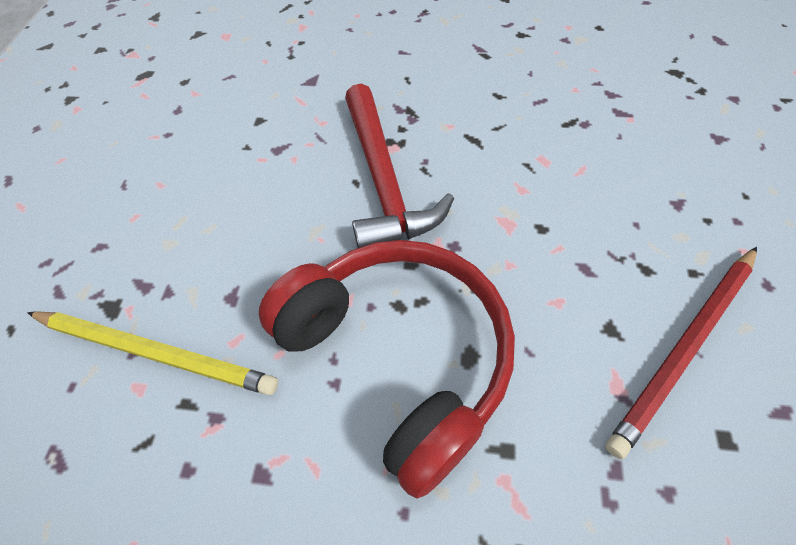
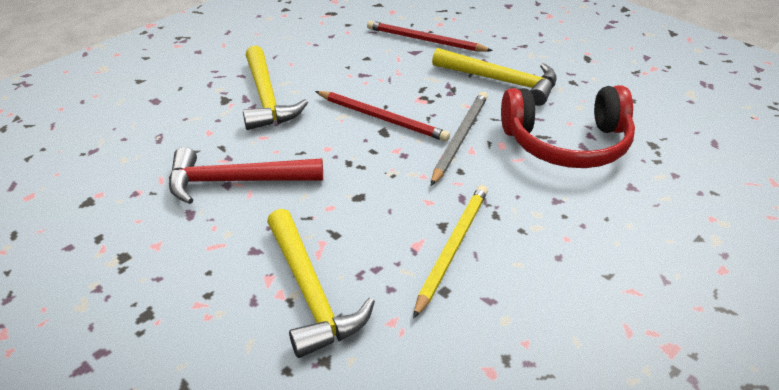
grey pencil: 0 -> 1
red pencil: 1 -> 2
yellow hammer: 0 -> 3

